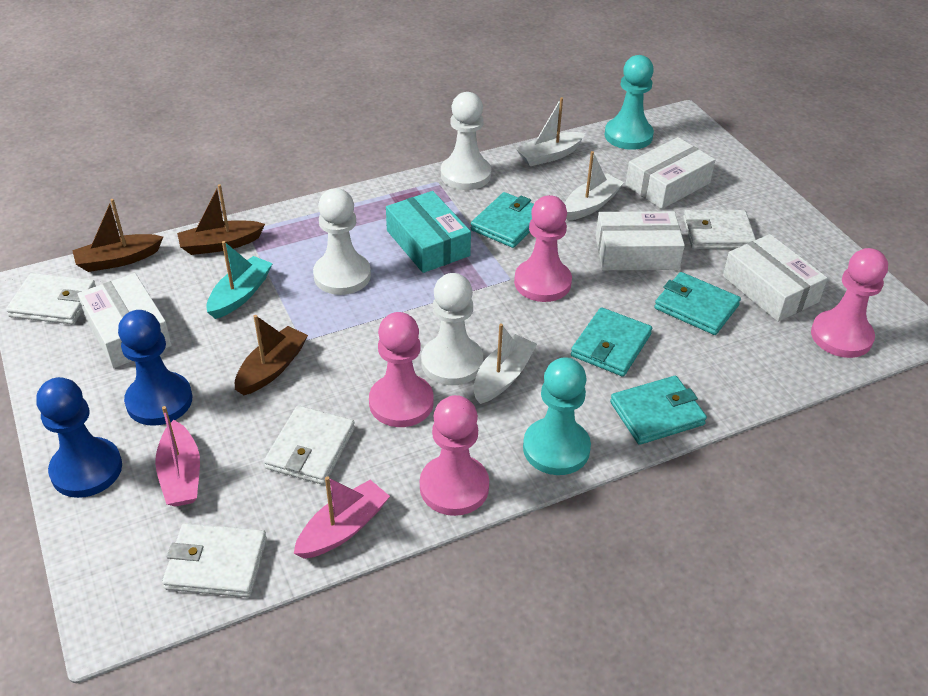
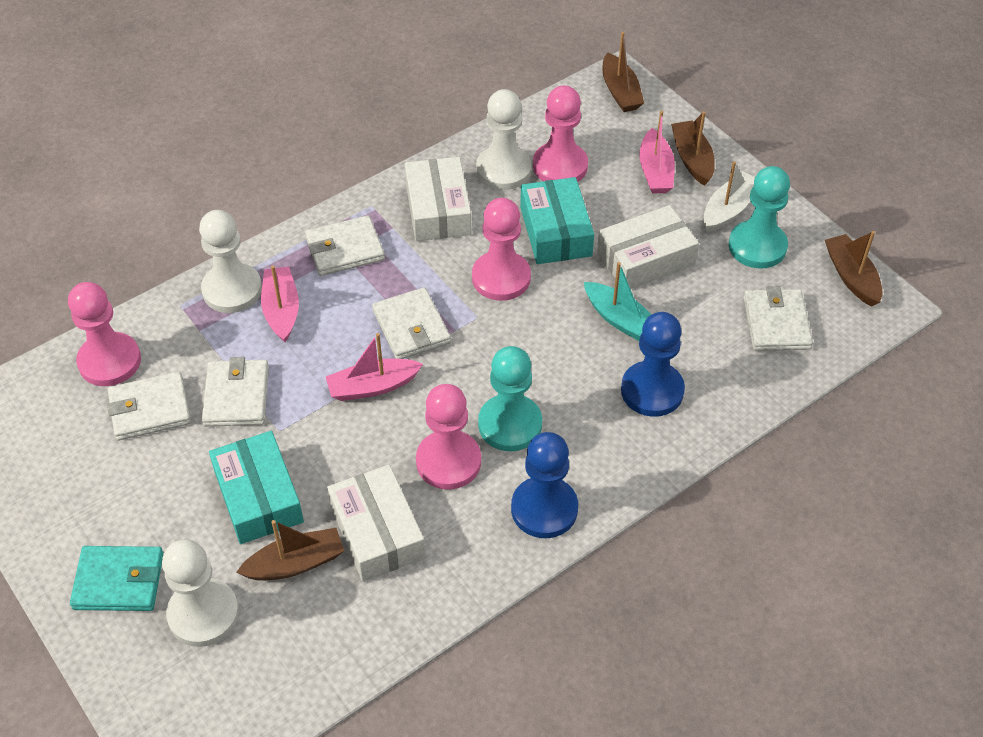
brown boat: 3 -> 4
pink boat: 2 -> 3
turquoise box: 1 -> 2
turquoise wallet: 4 -> 1
white boat: 3 -> 1
white box: 4 -> 3
white wallet: 4 -> 5

